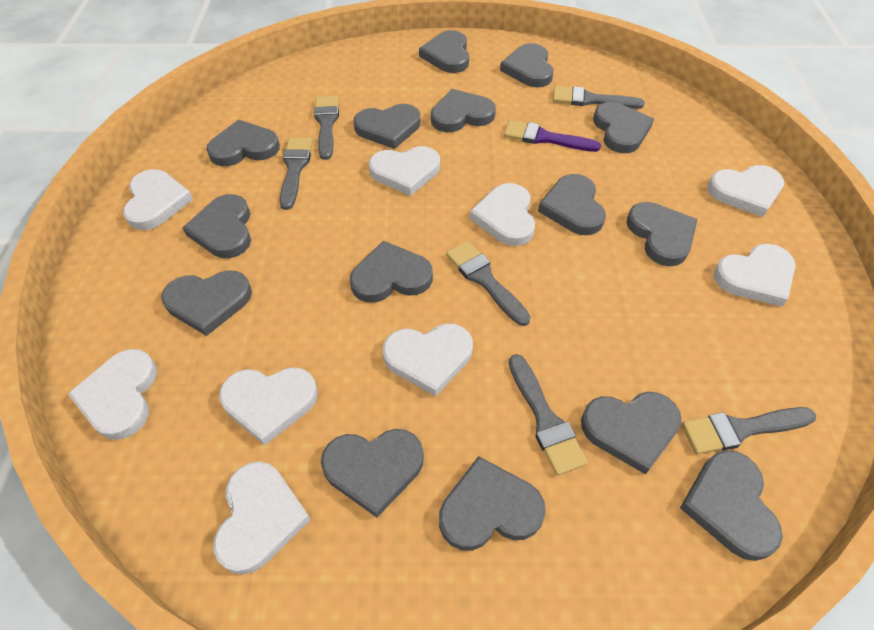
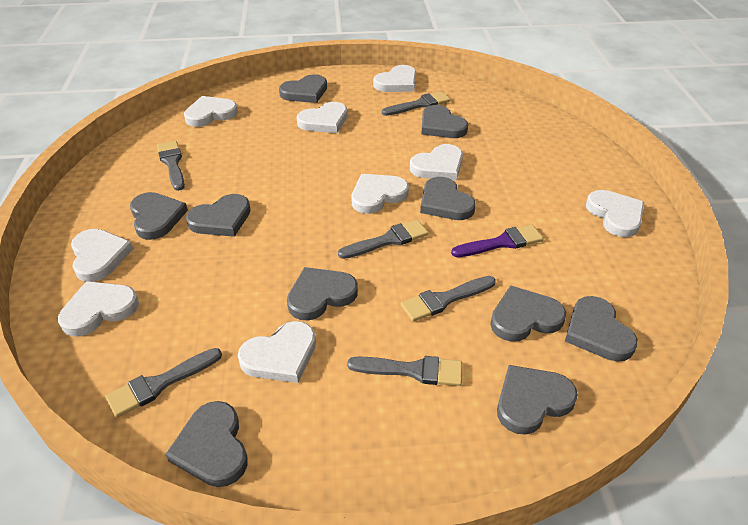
grey heart: 15 -> 10

